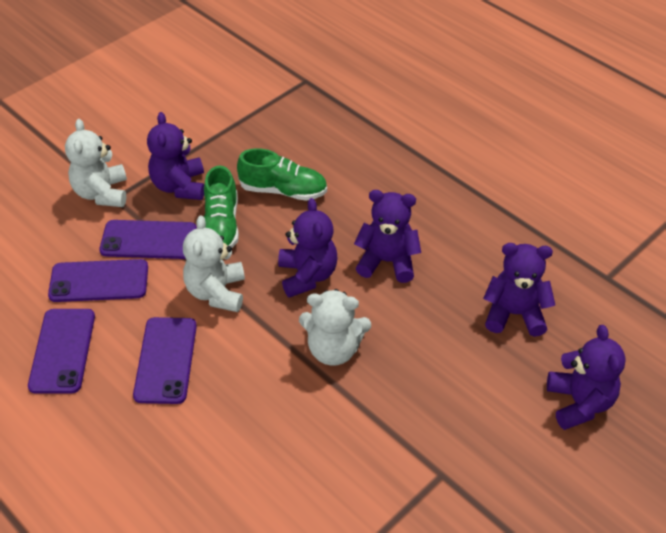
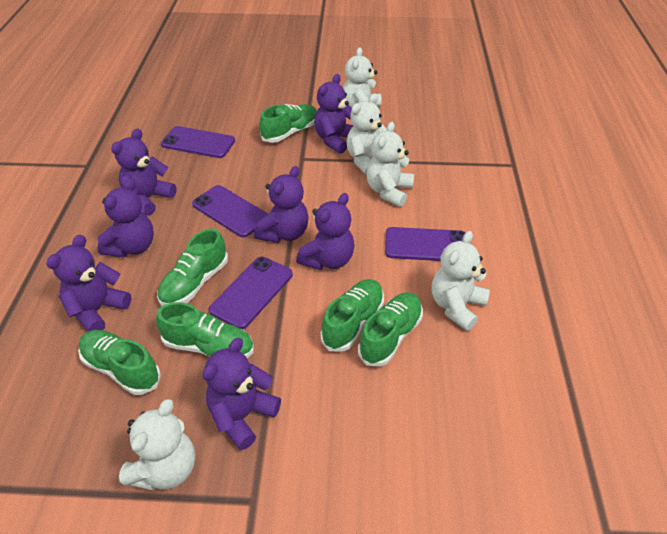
green shoe: 2 -> 6
purple teddy bear: 5 -> 7
white teddy bear: 3 -> 5

